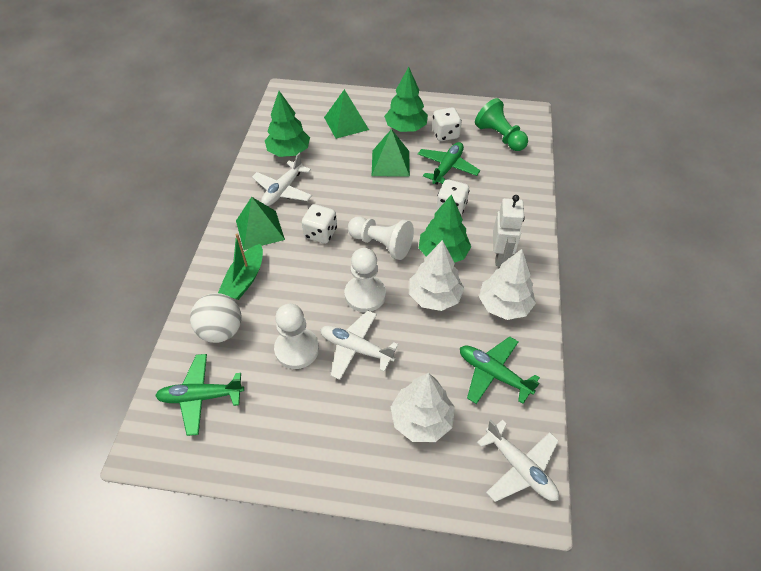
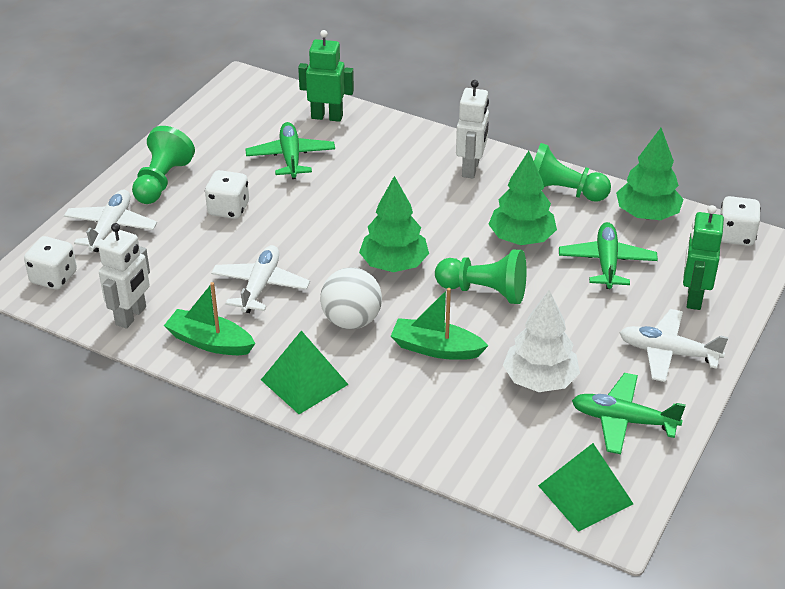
green boat: 1 -> 2
green pawn: 1 -> 3
green pyramid: 3 -> 2
green robot: 0 -> 2
white pawn: 3 -> 0
white robot: 1 -> 2
white tree: 3 -> 1

